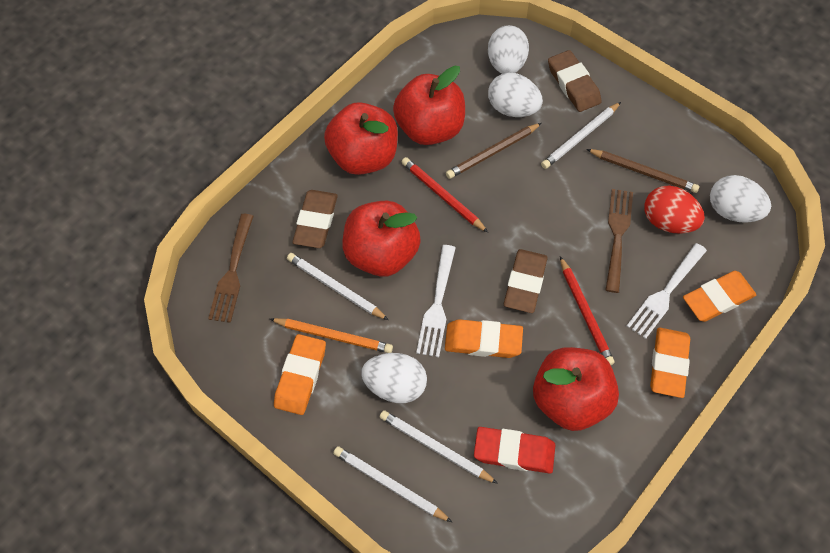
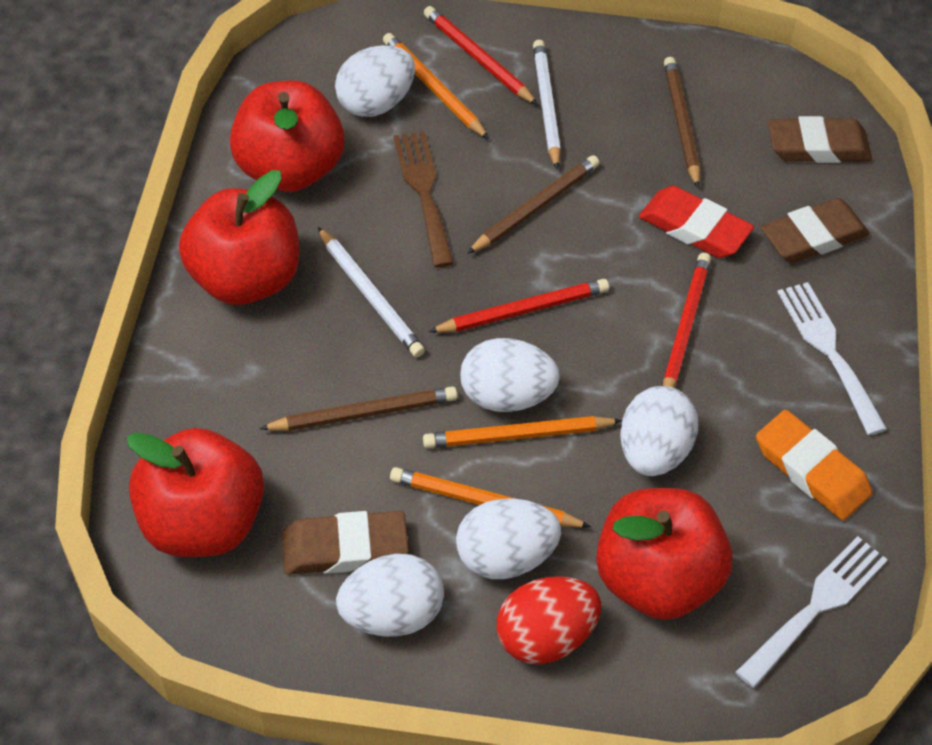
brown fork: 2 -> 1
brown pencil: 2 -> 3
orange eraser: 4 -> 1
orange pencil: 1 -> 3
red pencil: 2 -> 3
white egg: 4 -> 5
white pencil: 4 -> 2

